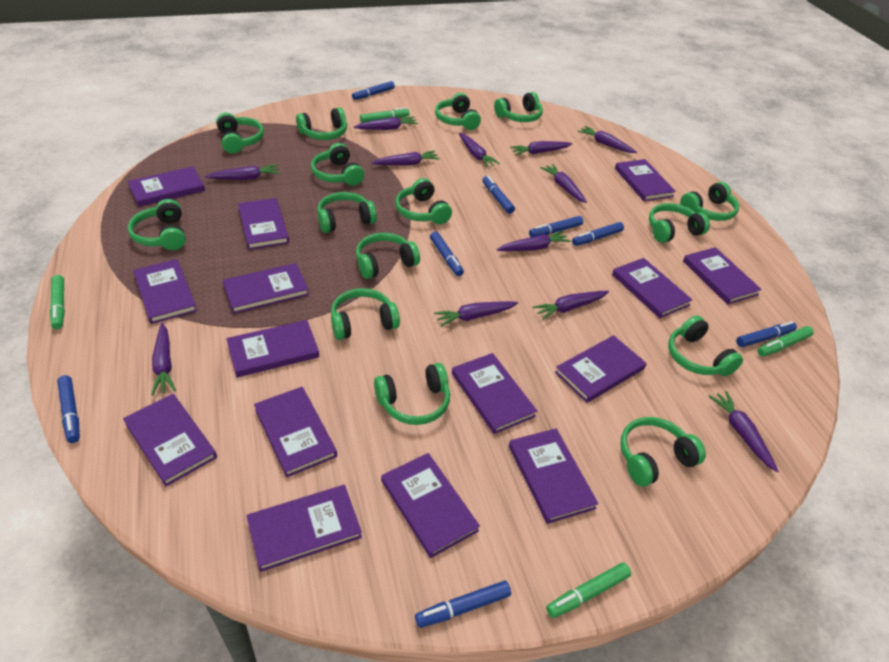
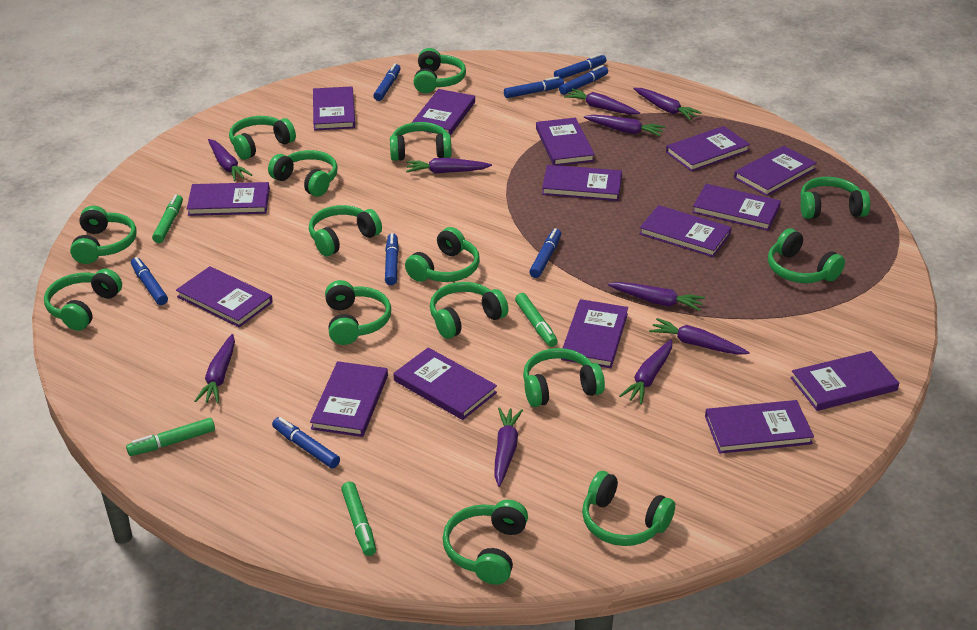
purple carrot: 12 -> 10

